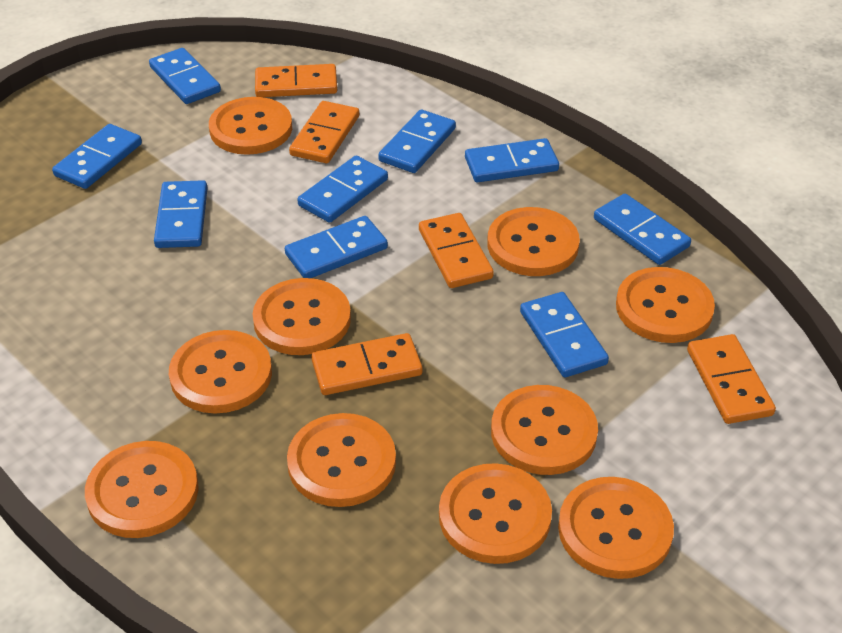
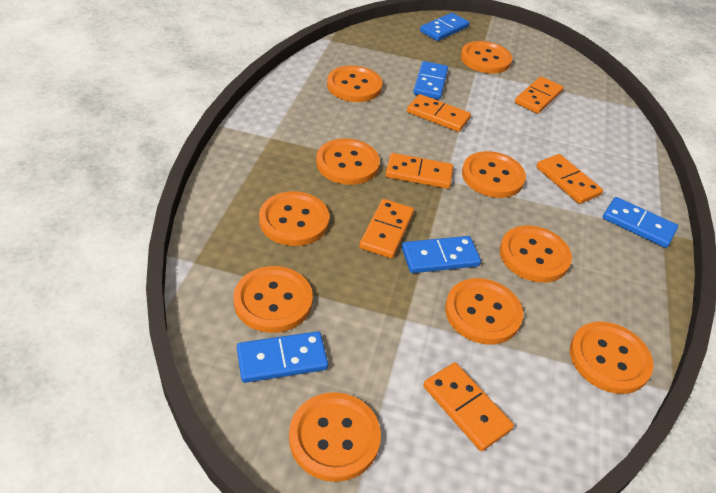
blue domino: 9 -> 5
orange domino: 5 -> 6

